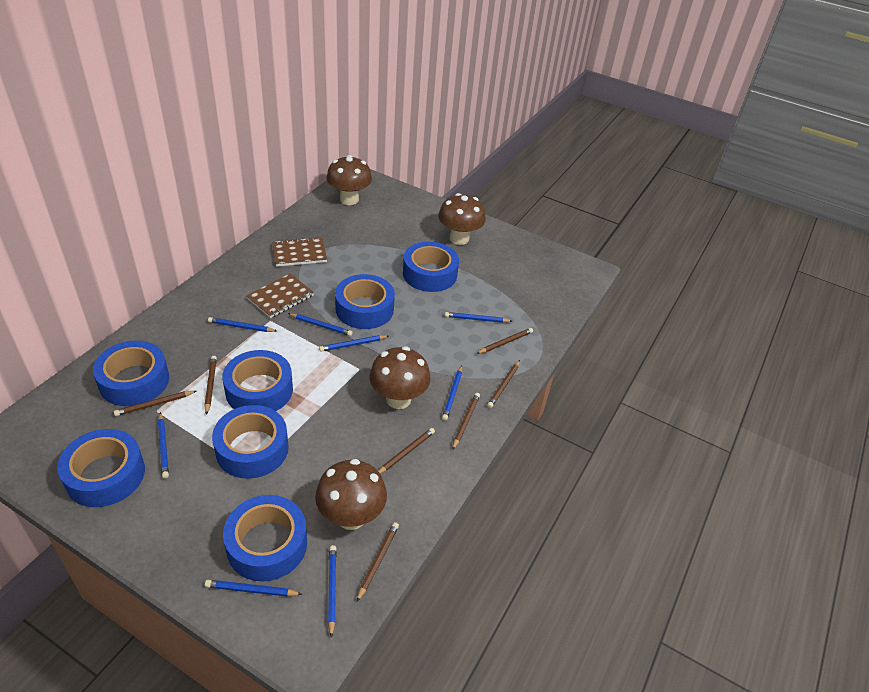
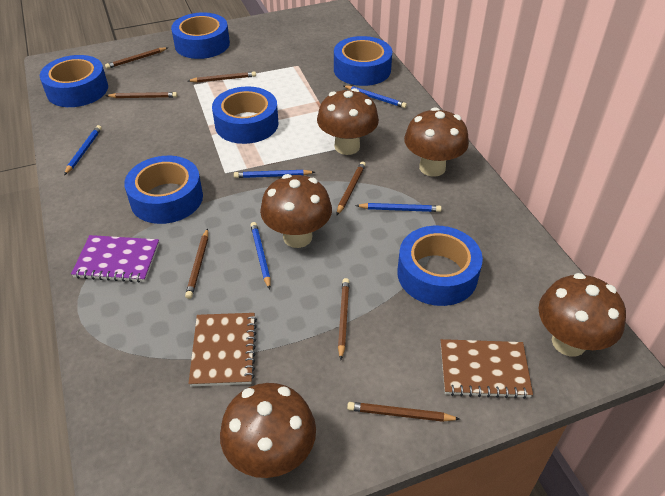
blue pencil: 8 -> 5
blue tape: 7 -> 6
brown mushroom: 4 -> 5
purple notebook: 0 -> 1

